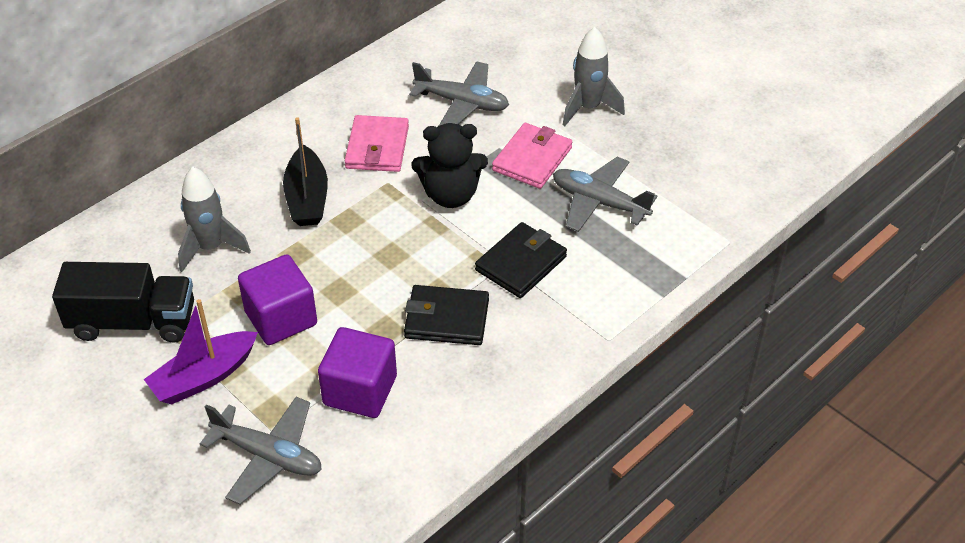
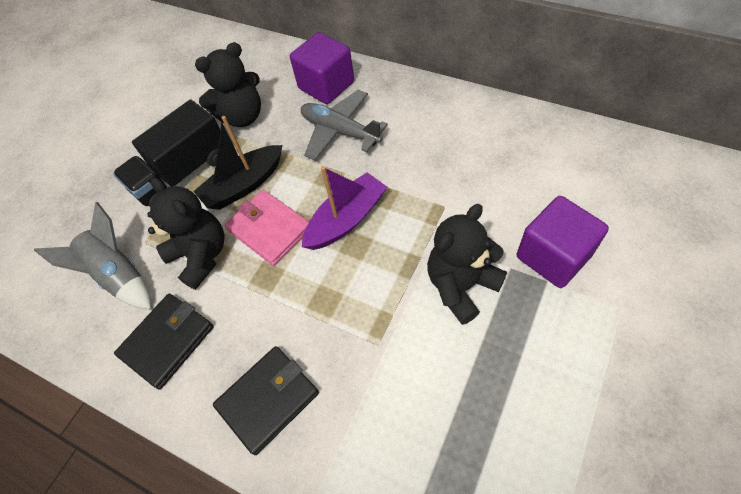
black teddy bear: 1 -> 3
grey plane: 3 -> 1
grey rocket: 2 -> 1
pink wallet: 2 -> 1

